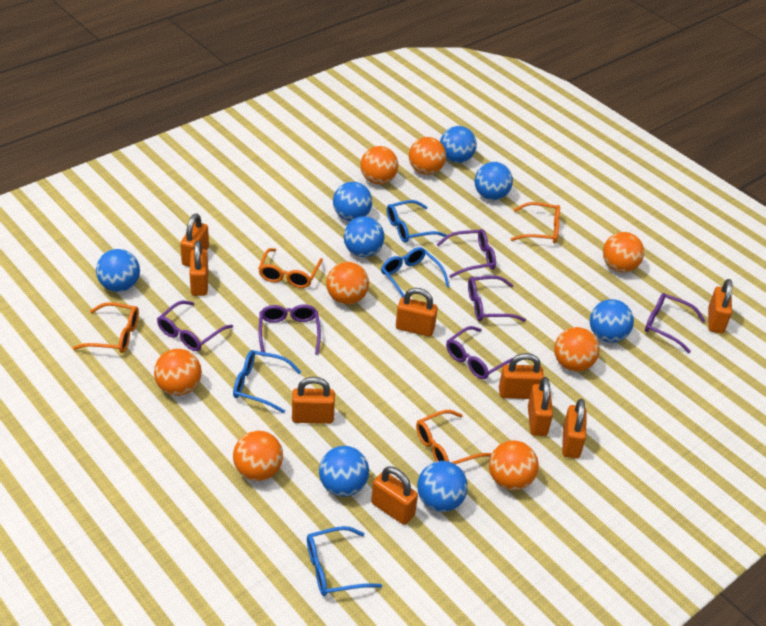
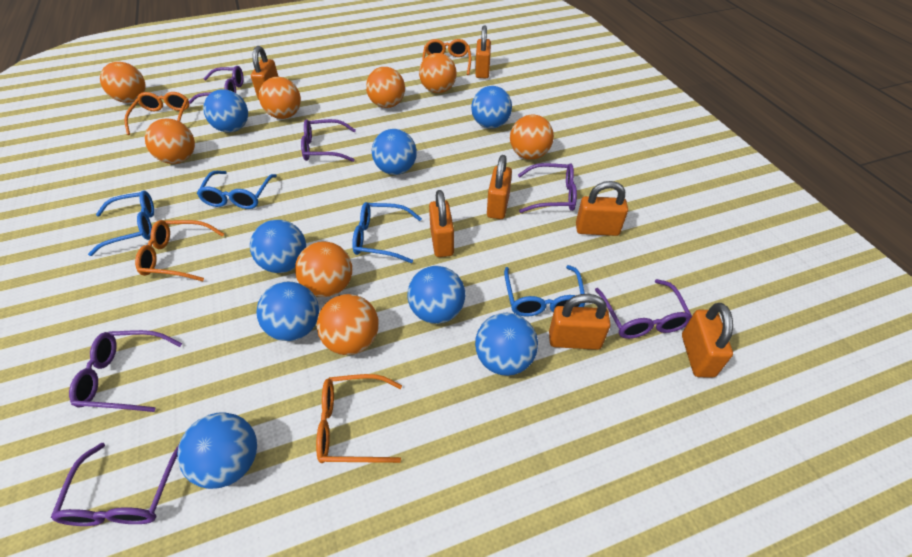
orange padlock: 9 -> 7

